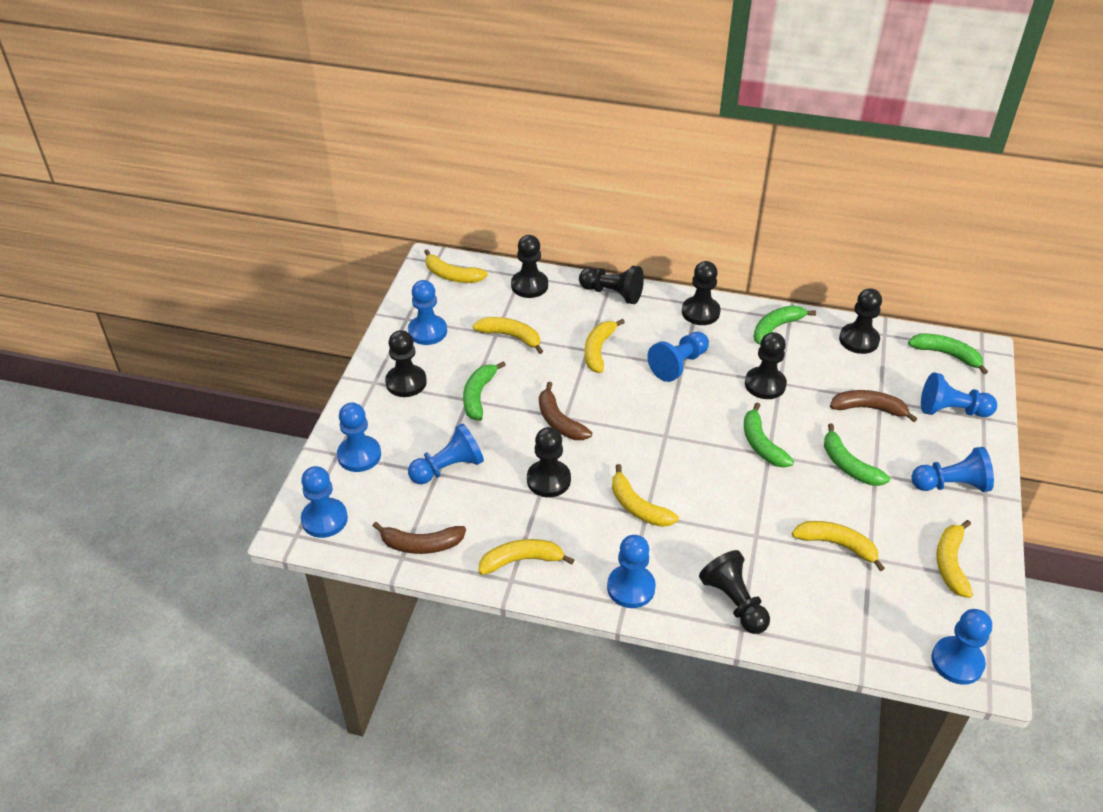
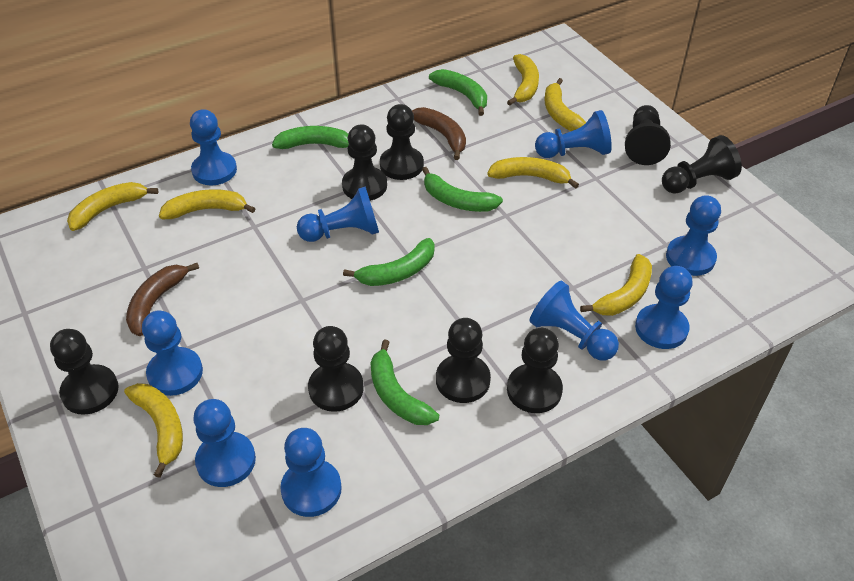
brown banana: 3 -> 2

